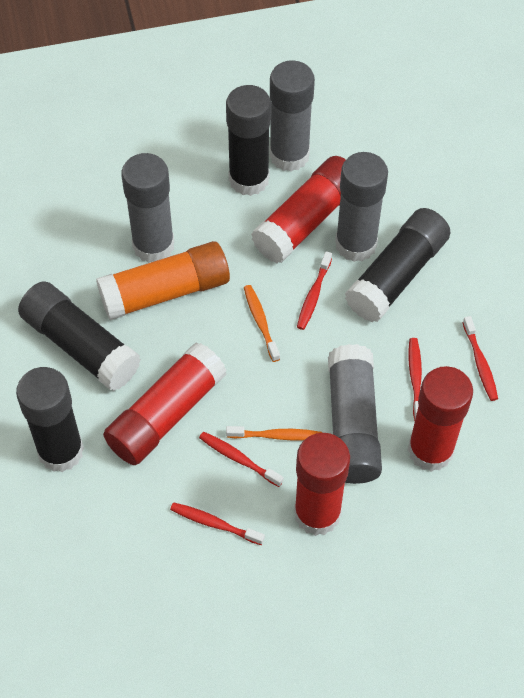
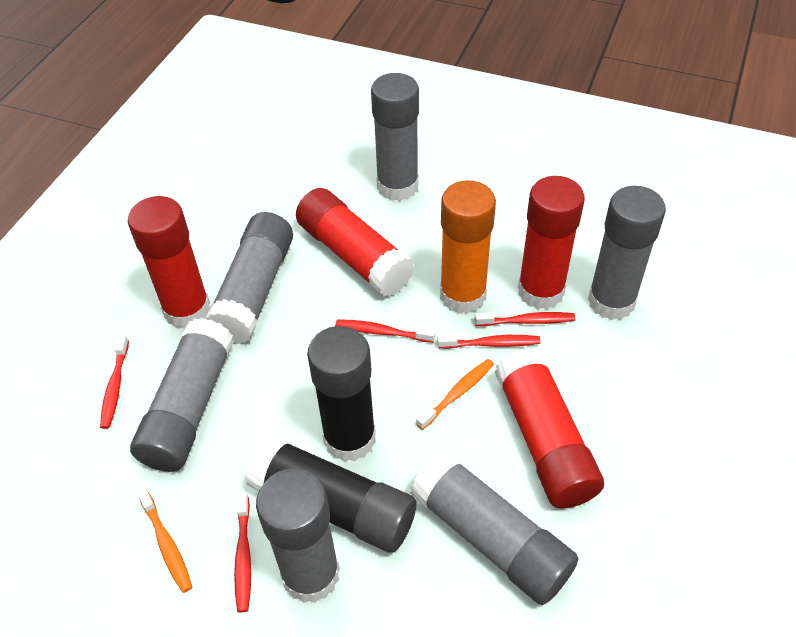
black glue stick: 4 -> 2
grey glue stick: 4 -> 6

